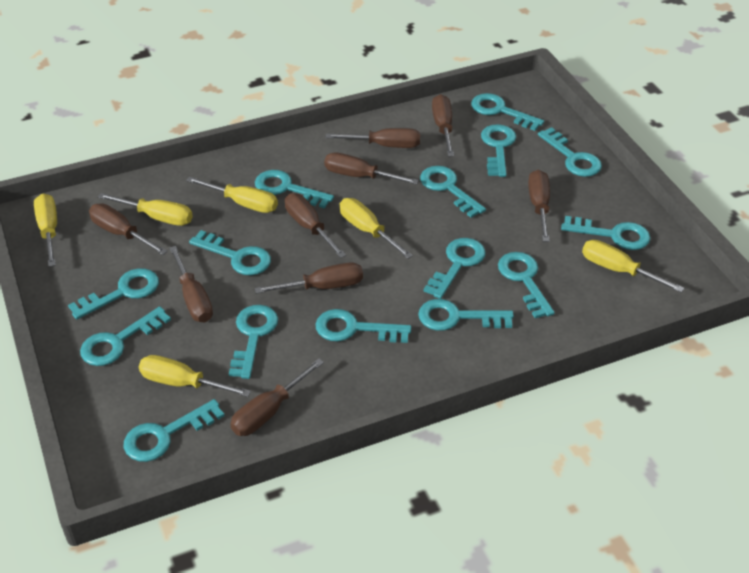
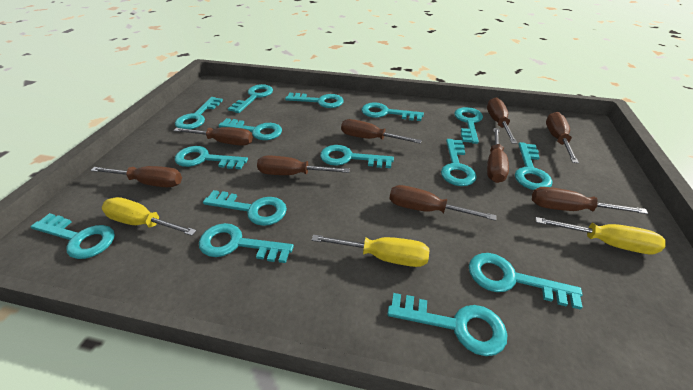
yellow screwdriver: 6 -> 3

